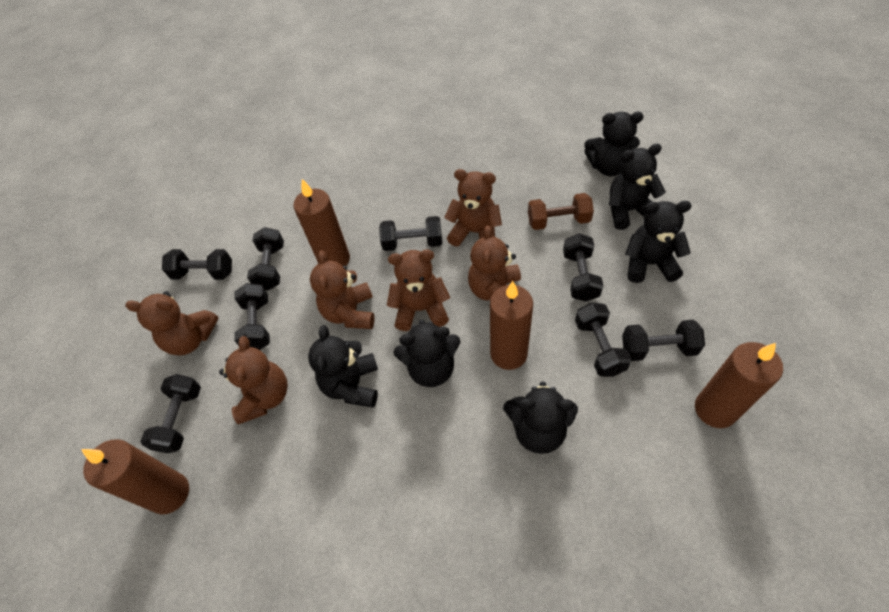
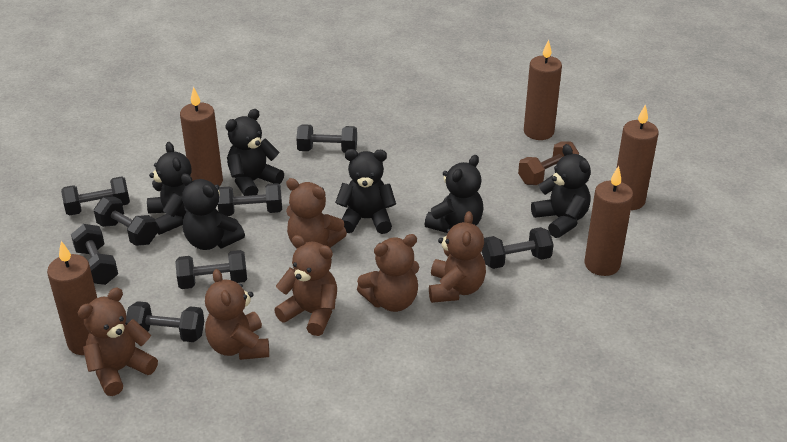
brown candle: 4 -> 5

